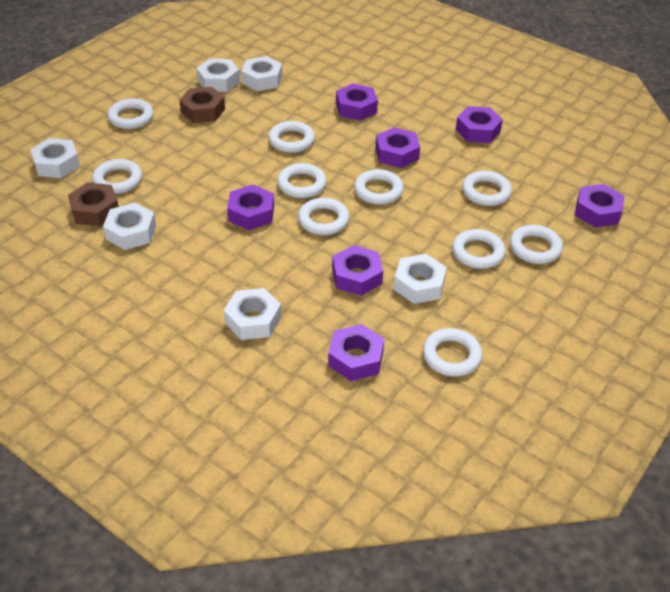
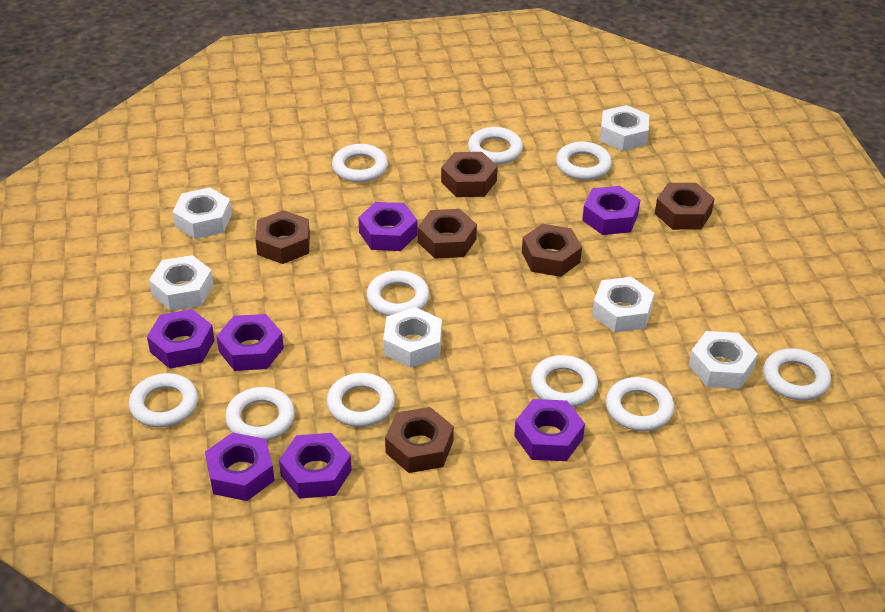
brown nut: 2 -> 6

